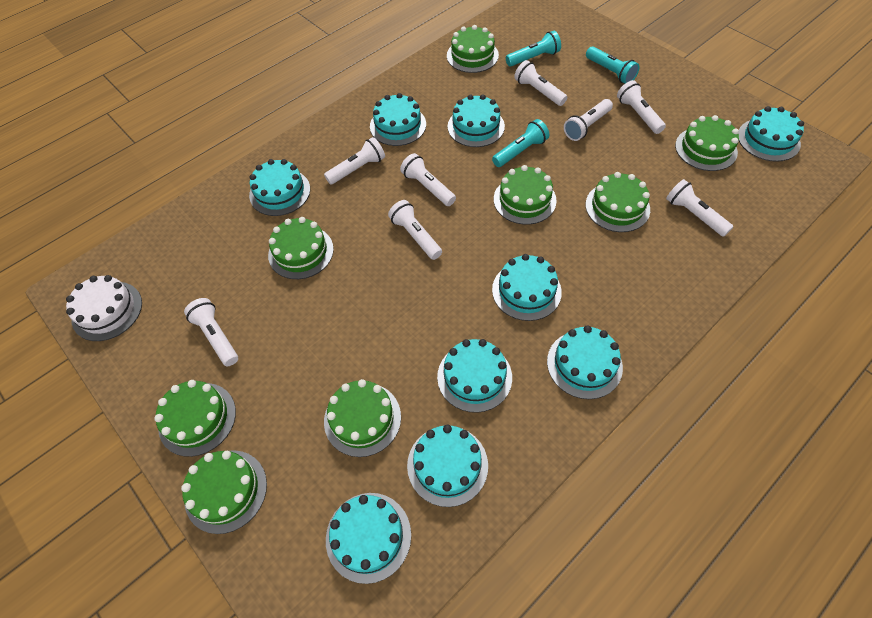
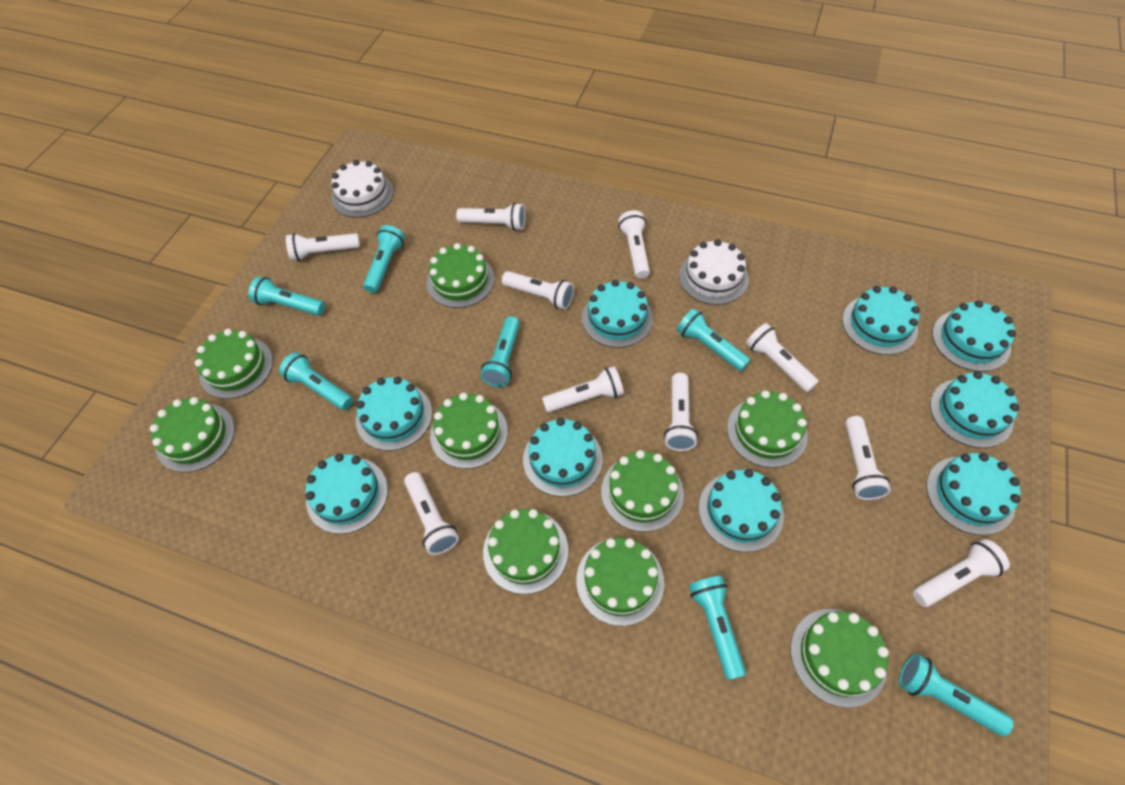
green cake: 8 -> 9
turquoise flashlight: 3 -> 7
white cake: 1 -> 2
white flashlight: 8 -> 10

